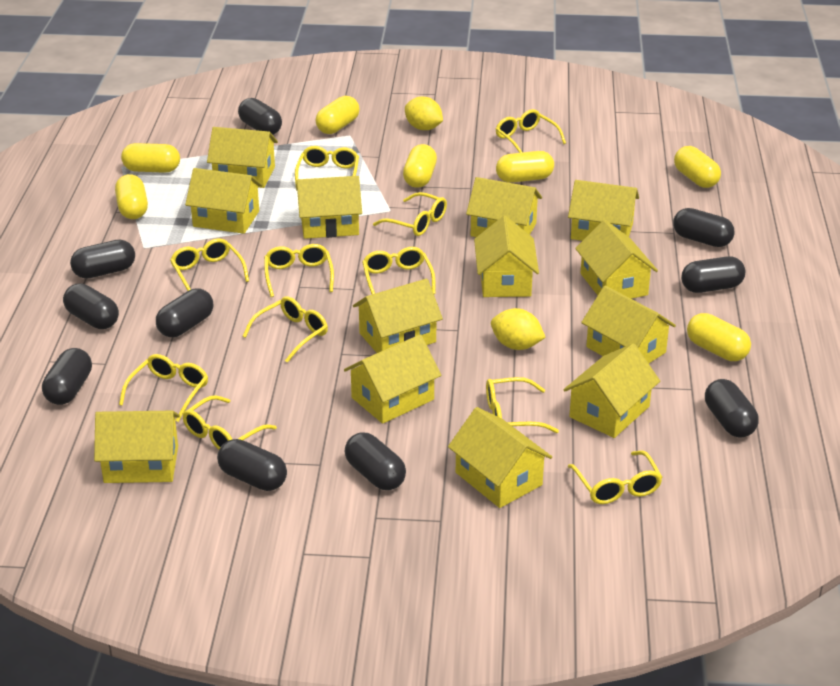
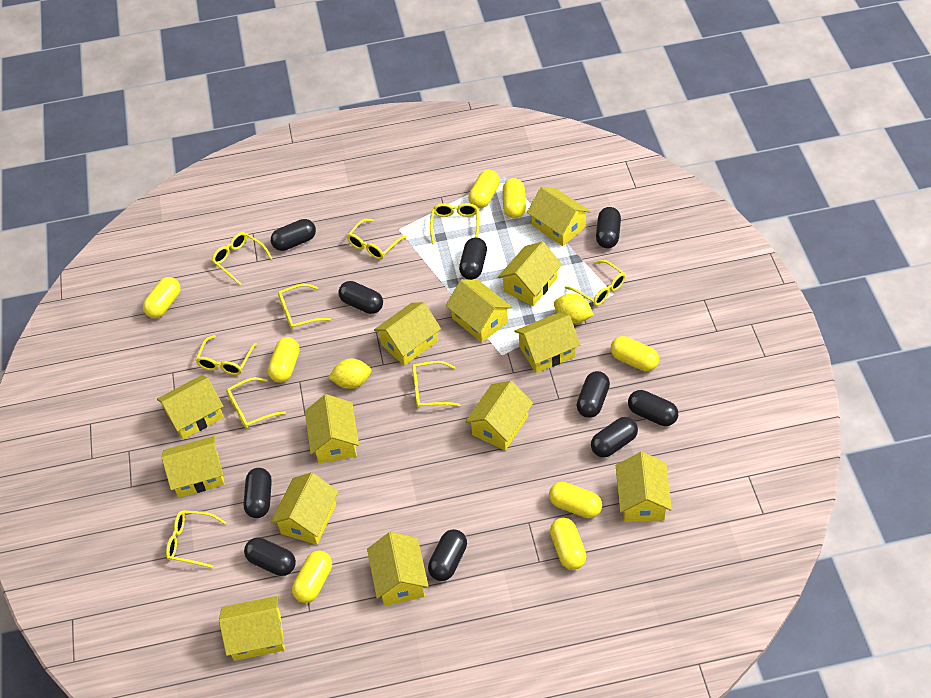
yellow capsule: 7 -> 8
yellow glasses: 11 -> 9

